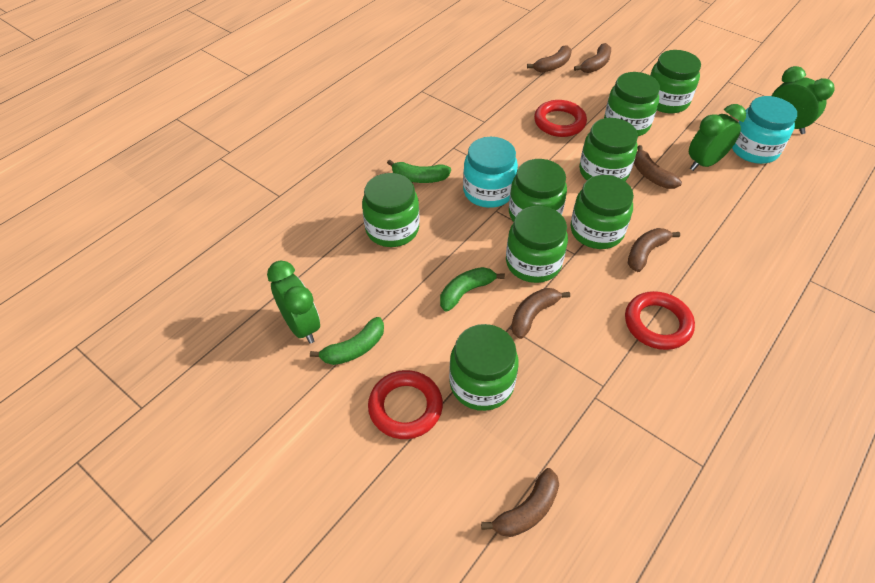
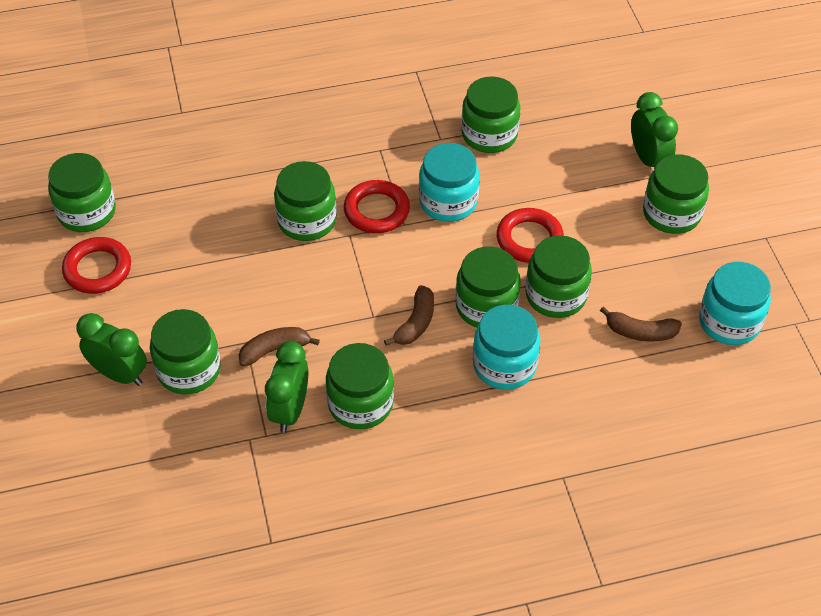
brown banana: 6 -> 3
green banana: 3 -> 0
turquoise jar: 2 -> 3

